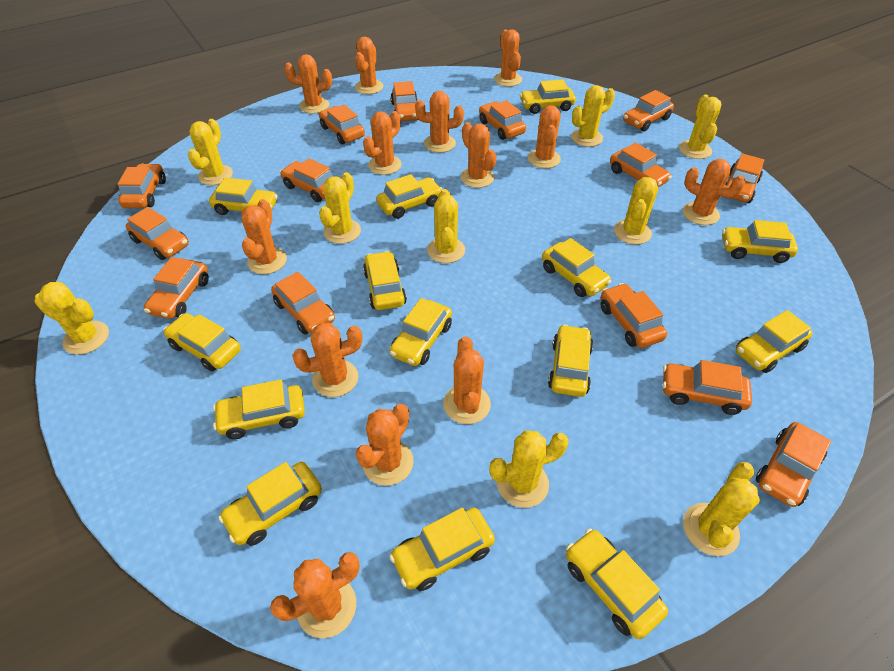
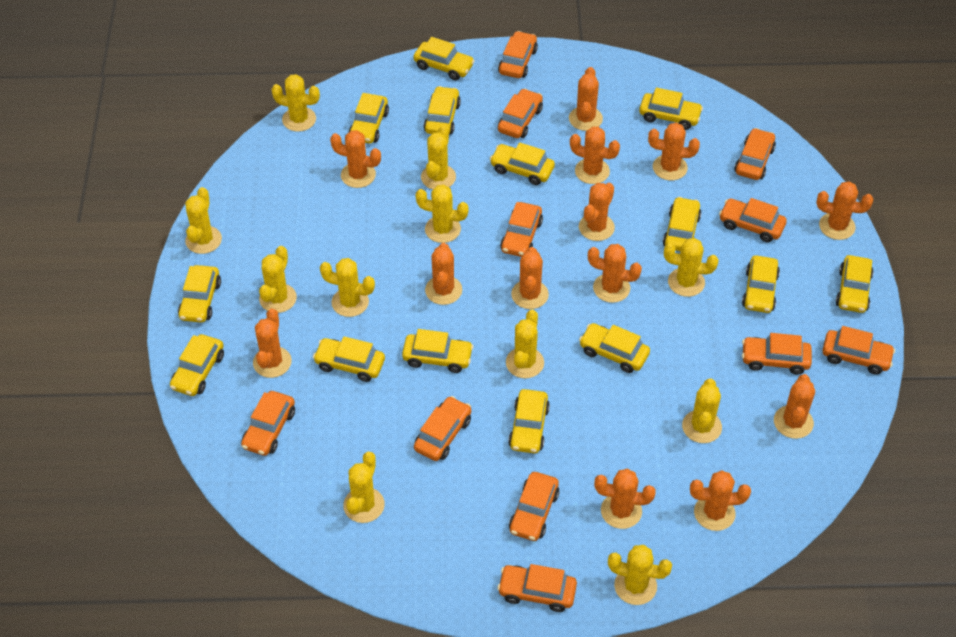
orange car: 14 -> 11
yellow cactus: 9 -> 11

